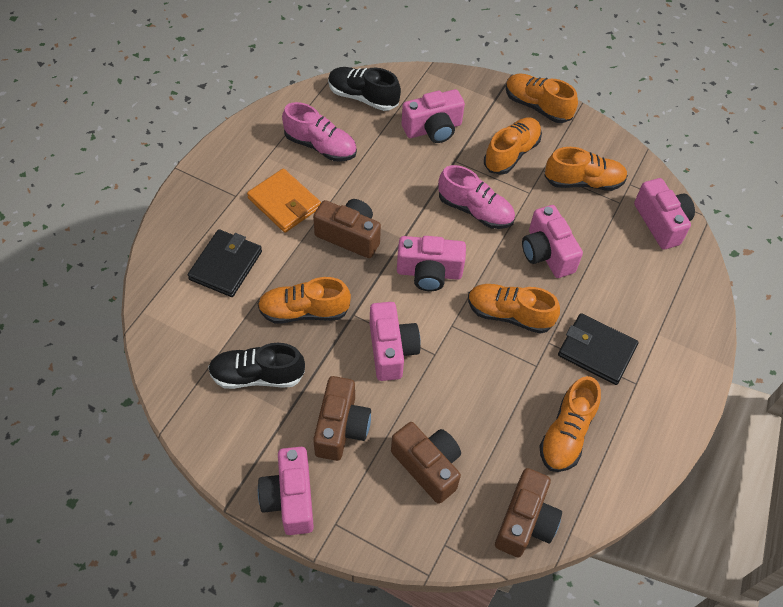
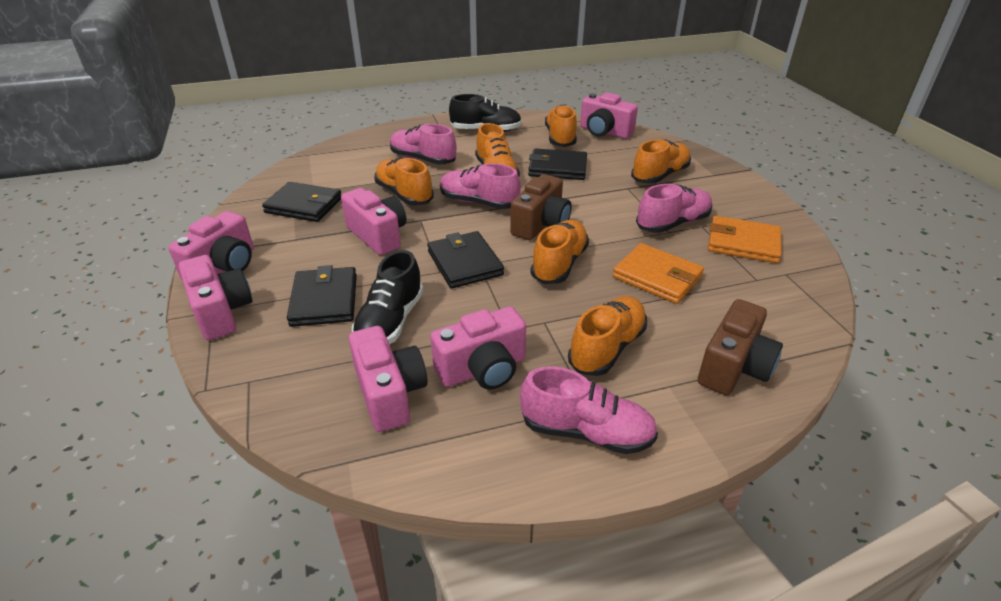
black wallet: 2 -> 4
brown camera: 4 -> 2
orange wallet: 1 -> 2
pink shoe: 2 -> 4

